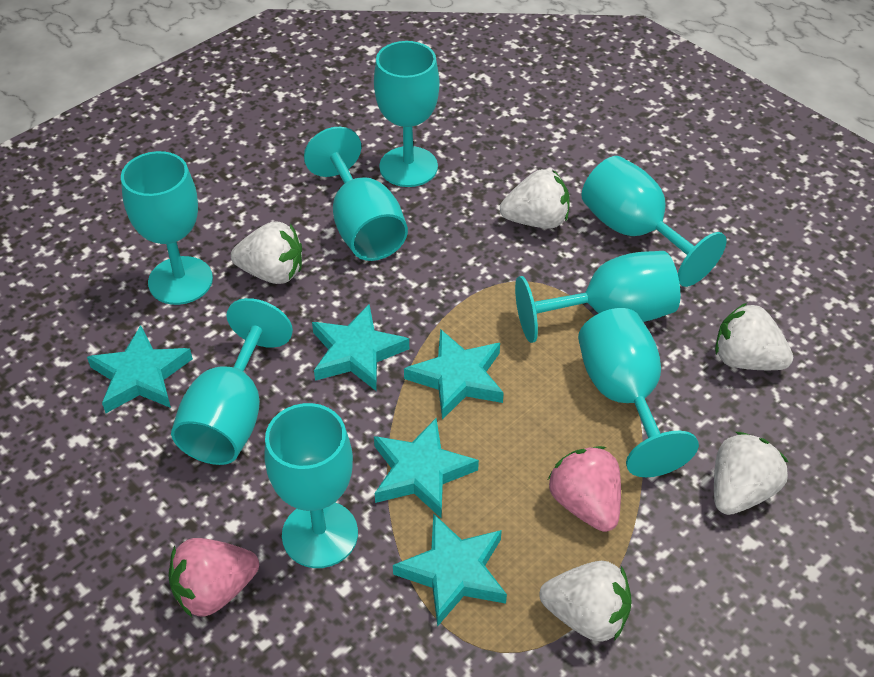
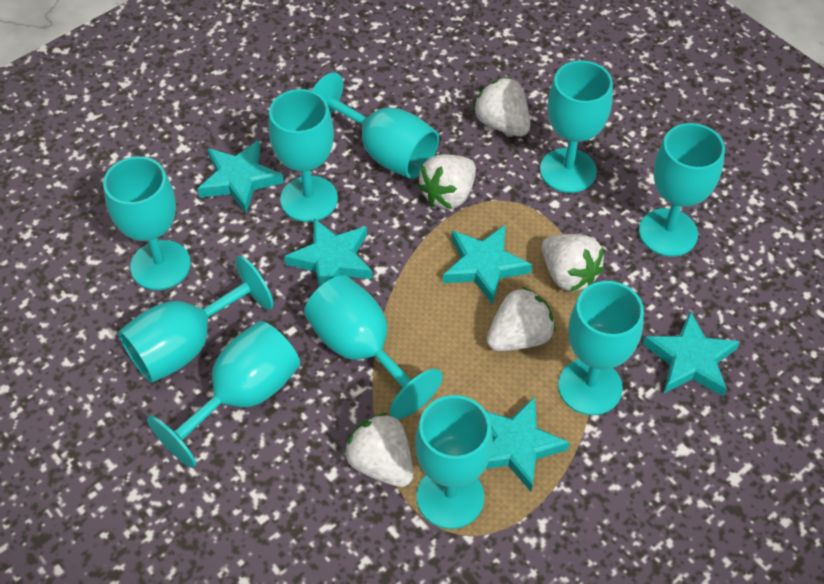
pink strawberry: 2 -> 0
turquoise goblet: 8 -> 10

